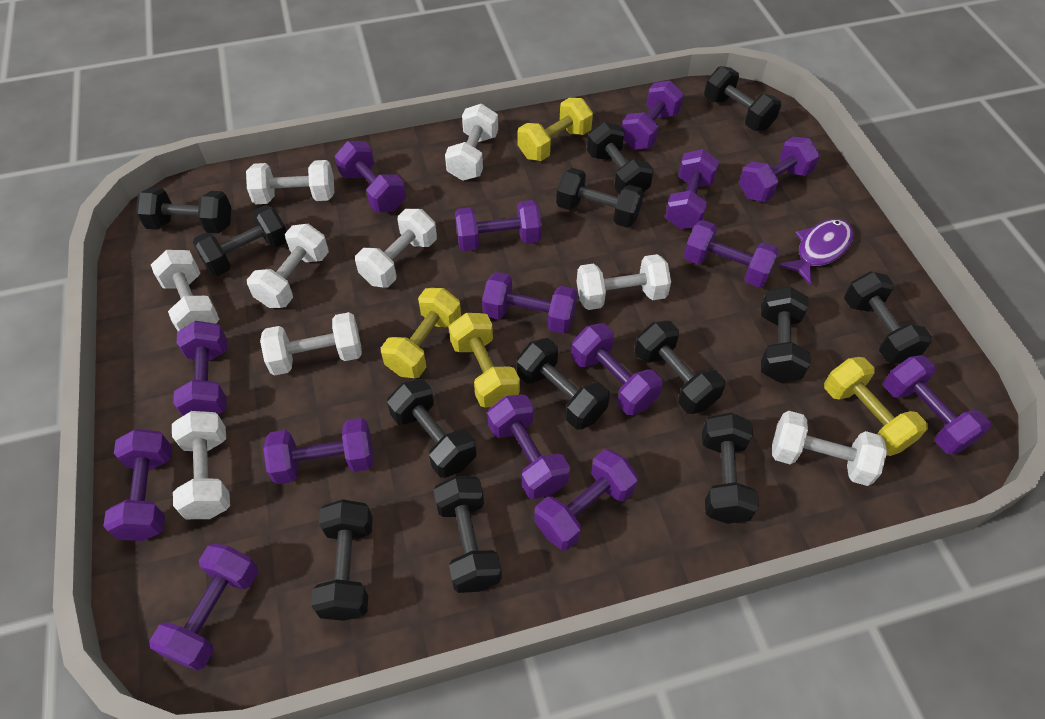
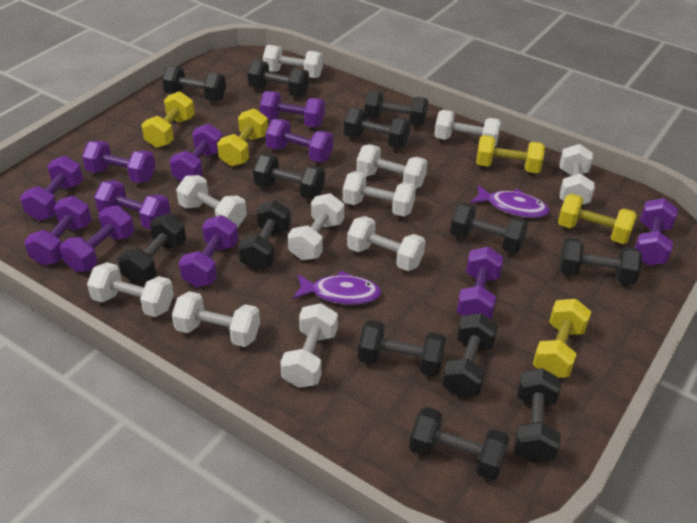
purple dumbbell: 15 -> 11
purple fish: 1 -> 2
white dumbbell: 9 -> 11
yellow dumbbell: 4 -> 5

